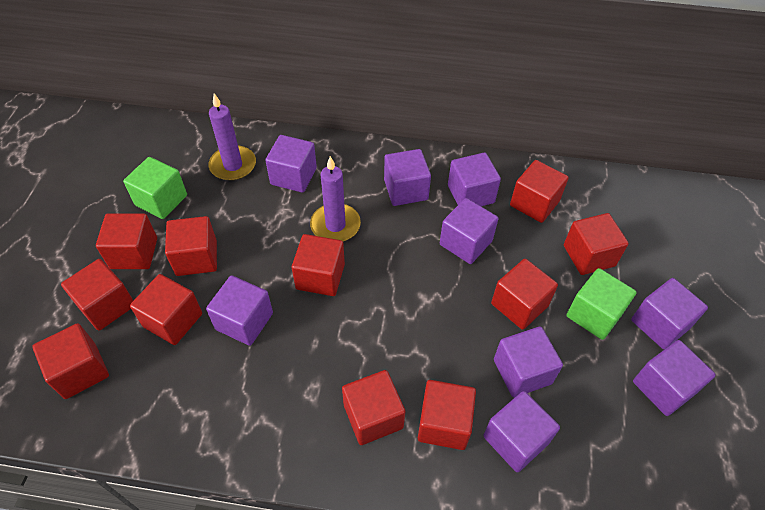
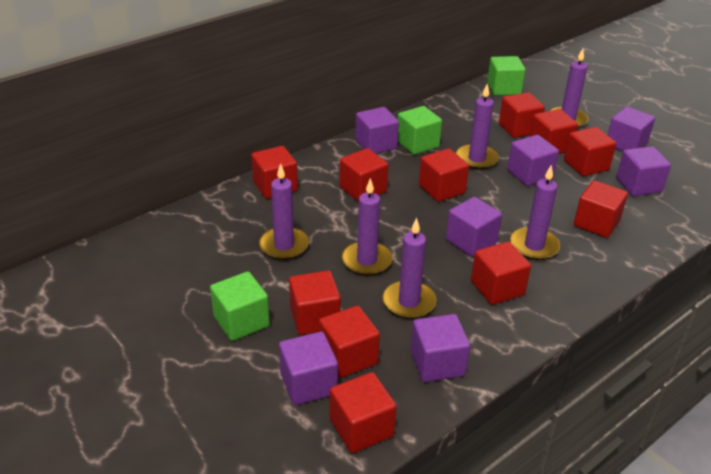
green cube: 2 -> 3
purple candle: 2 -> 6
purple cube: 9 -> 7

